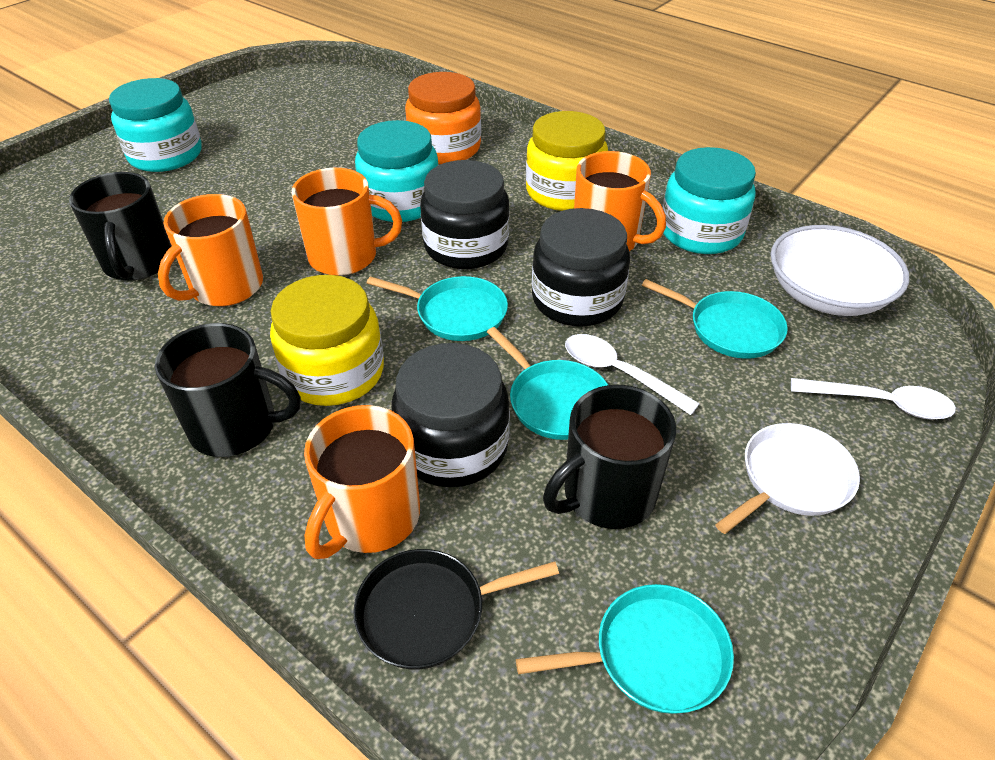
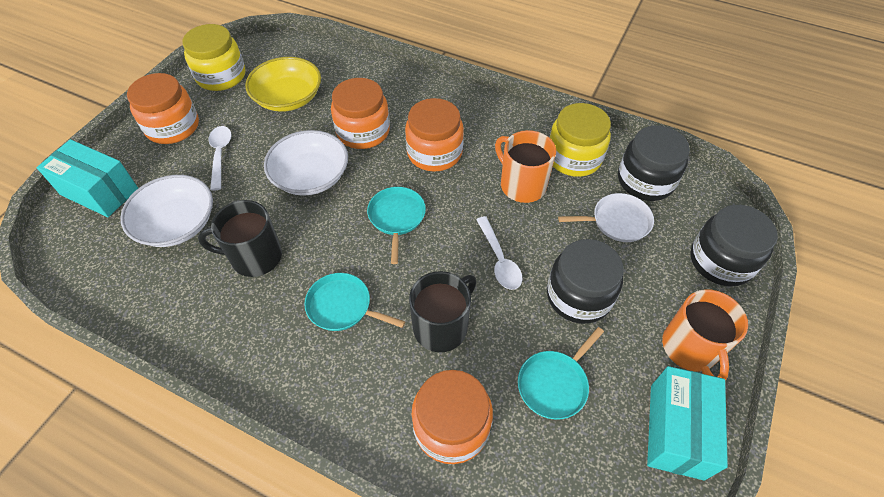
black mug: 3 -> 2
black pan: 1 -> 0
orange jar: 1 -> 4
orange mug: 4 -> 2
turquoise box: 0 -> 2
turquoise jar: 3 -> 0
turquoise pan: 4 -> 3
white bowl: 1 -> 2
yellow bowl: 0 -> 1

